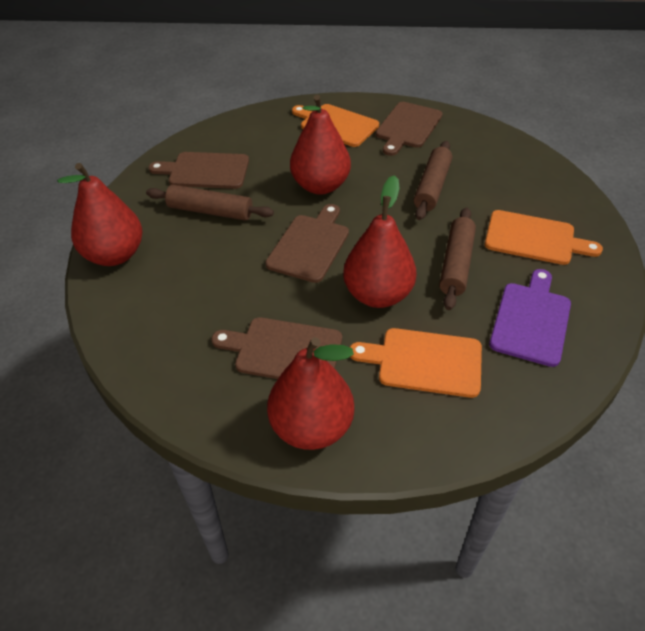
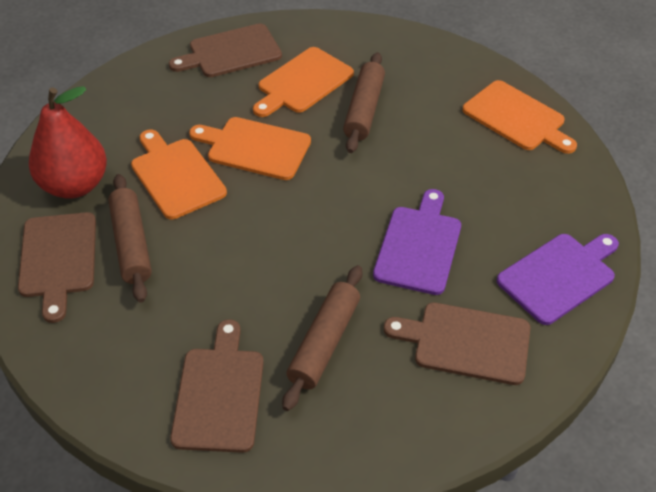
orange cutting board: 3 -> 4
purple cutting board: 1 -> 2
red pear: 4 -> 1

